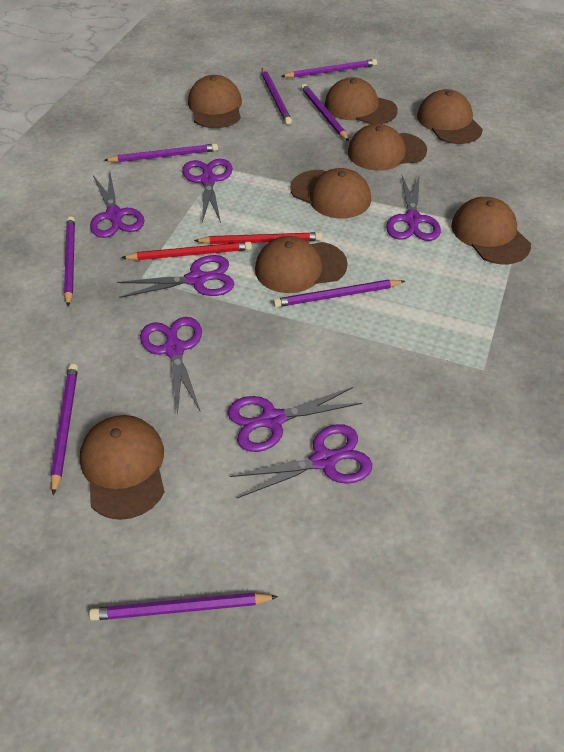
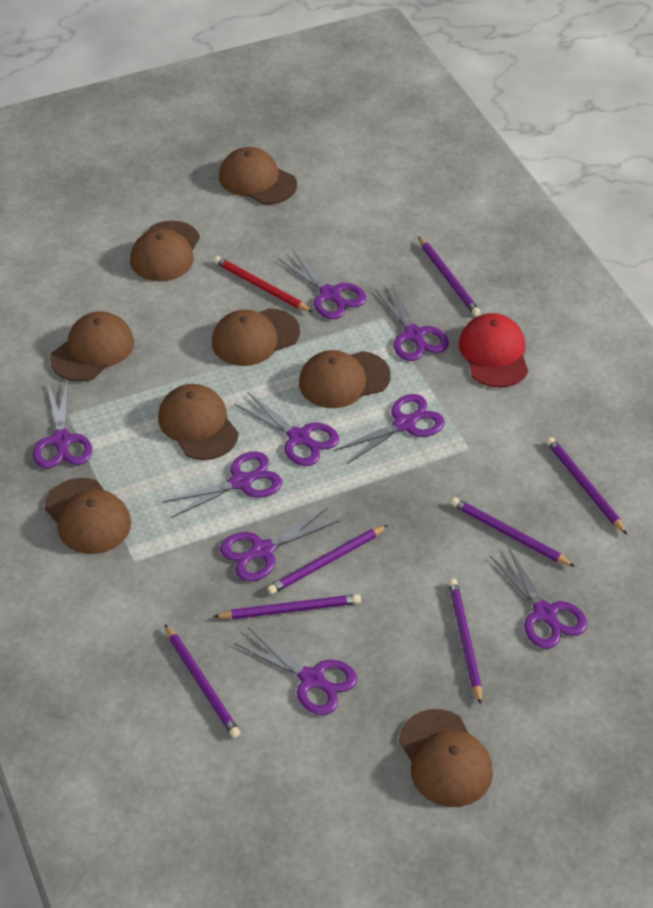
purple pencil: 8 -> 7
purple scissors: 7 -> 9
red cap: 0 -> 1
red pencil: 2 -> 1

